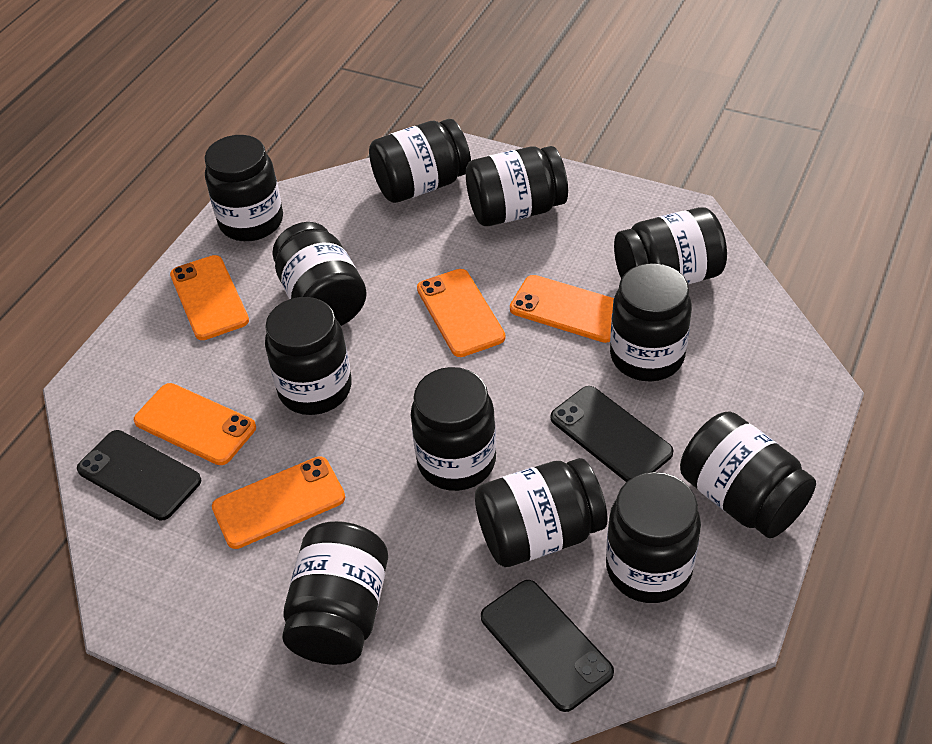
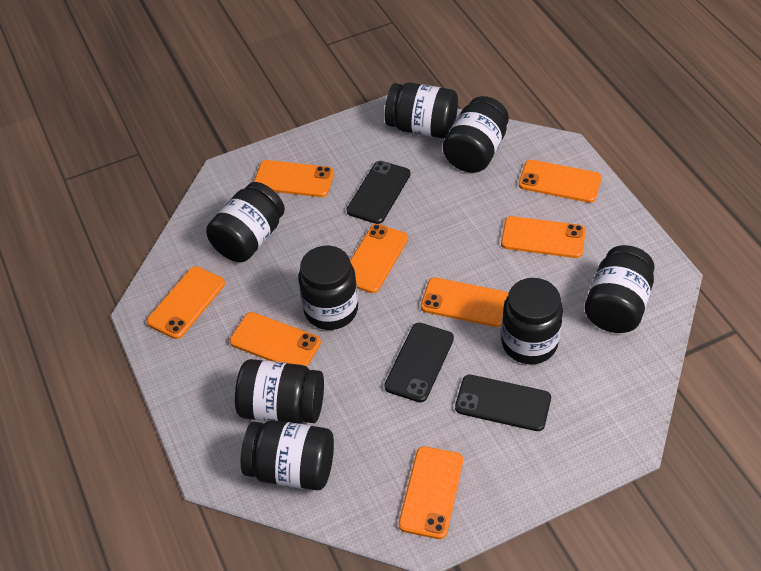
black jar: 12 -> 8
orange phone: 5 -> 8

